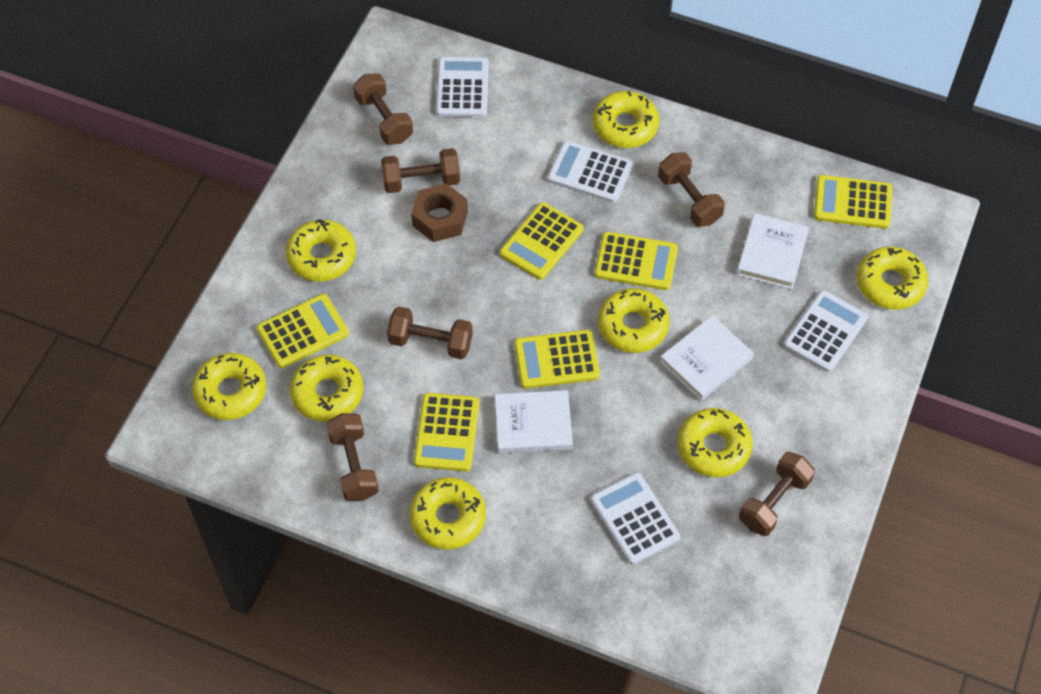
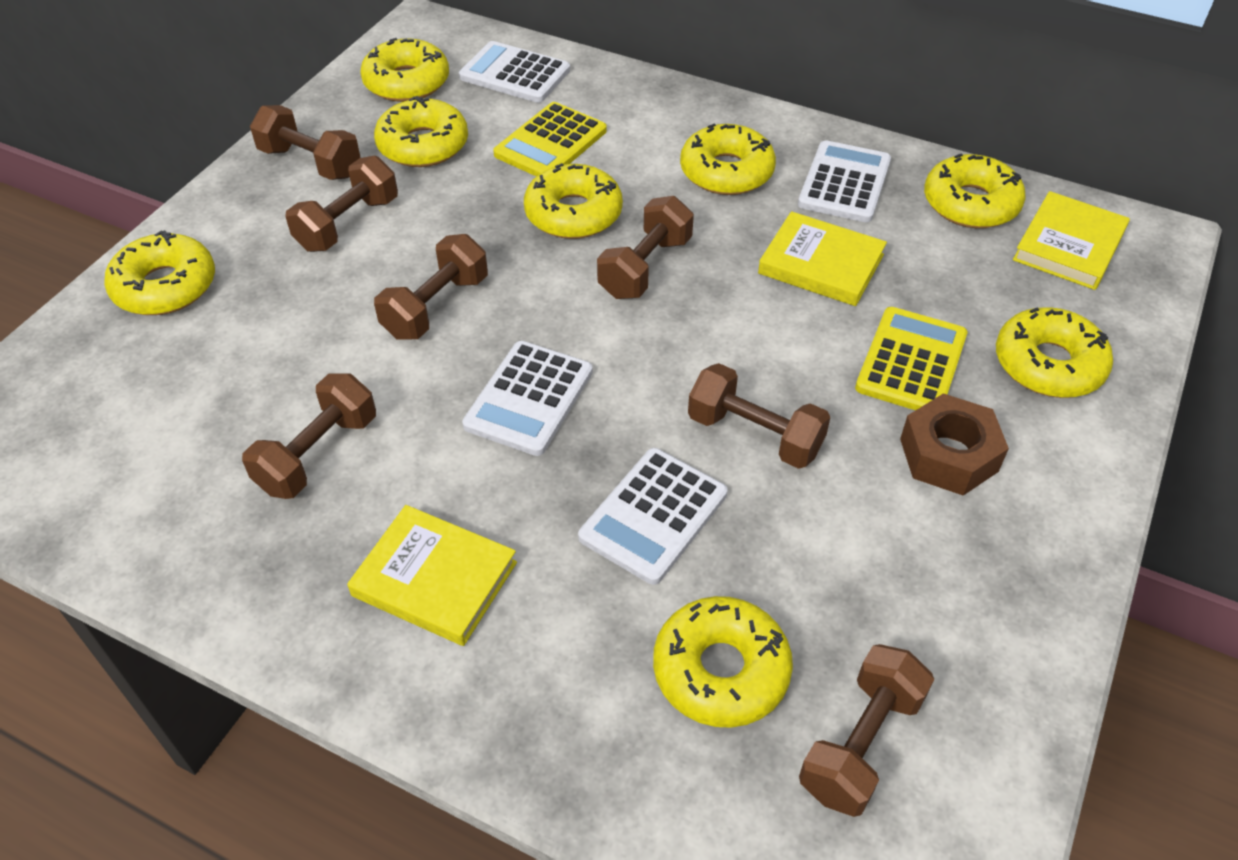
brown dumbbell: 6 -> 7
white book: 3 -> 0
yellow book: 0 -> 3
yellow calculator: 6 -> 2

